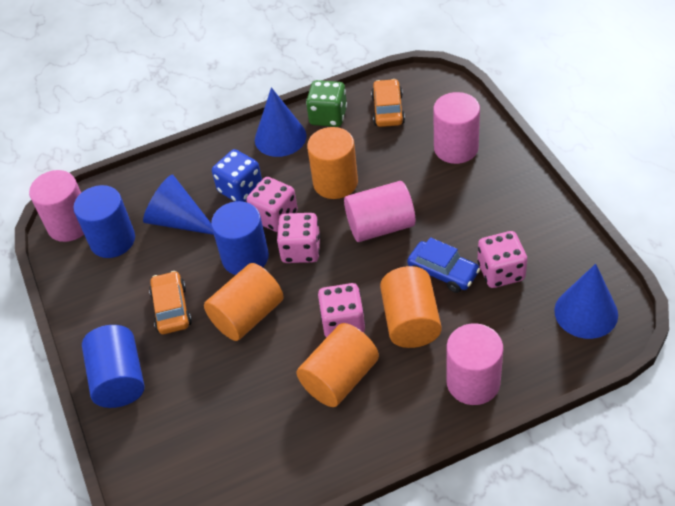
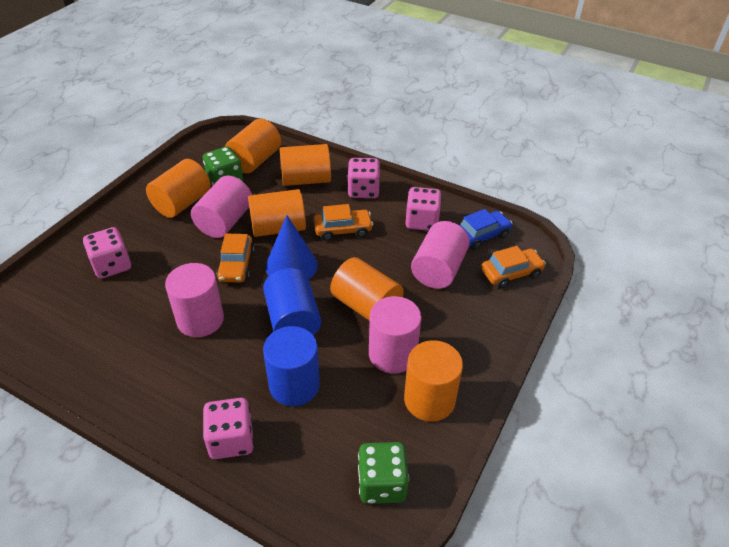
blue cone: 3 -> 1
blue cylinder: 3 -> 2
blue dice: 1 -> 0
green dice: 1 -> 2
orange car: 2 -> 3
orange cylinder: 4 -> 6

